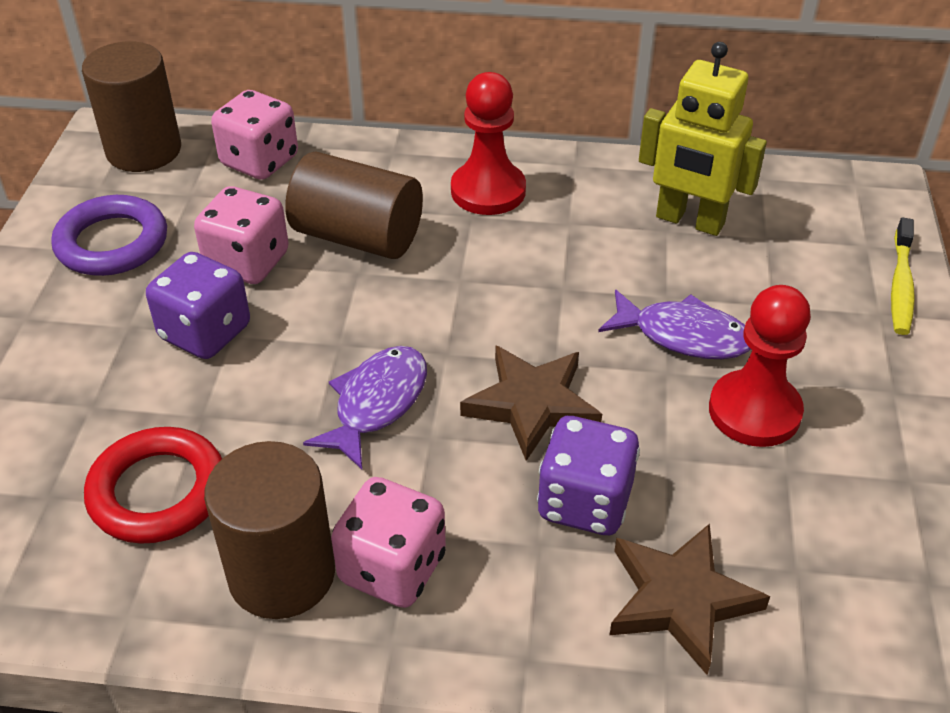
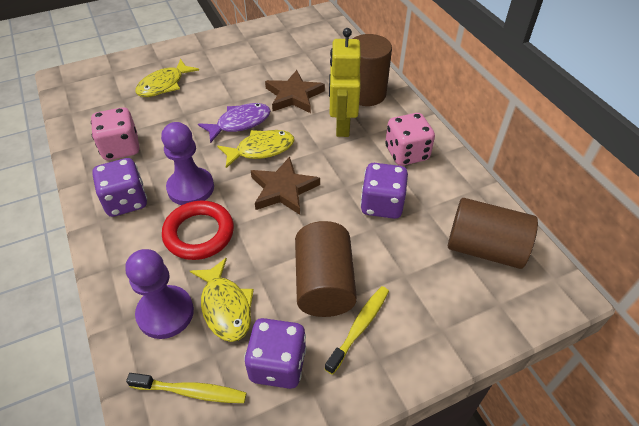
pink dice: 3 -> 2
purple dice: 2 -> 3
purple fish: 2 -> 1
purple pawn: 0 -> 2
purple ring: 1 -> 0
red pawn: 2 -> 0
yellow fish: 0 -> 3
yellow toothbrush: 1 -> 2

